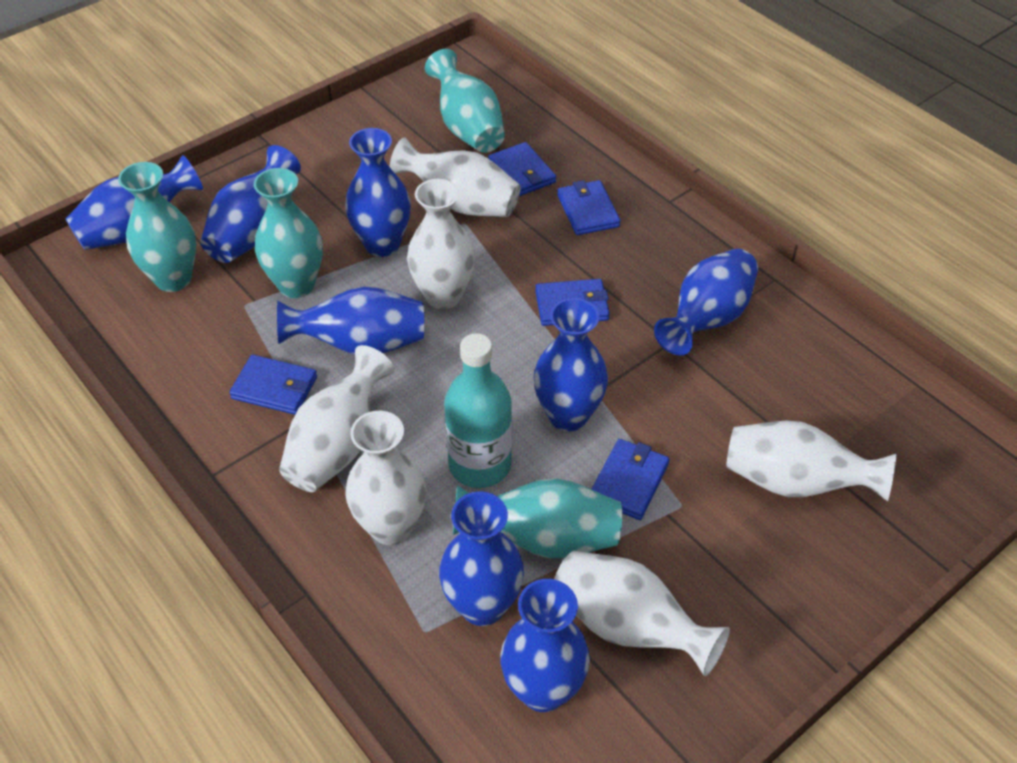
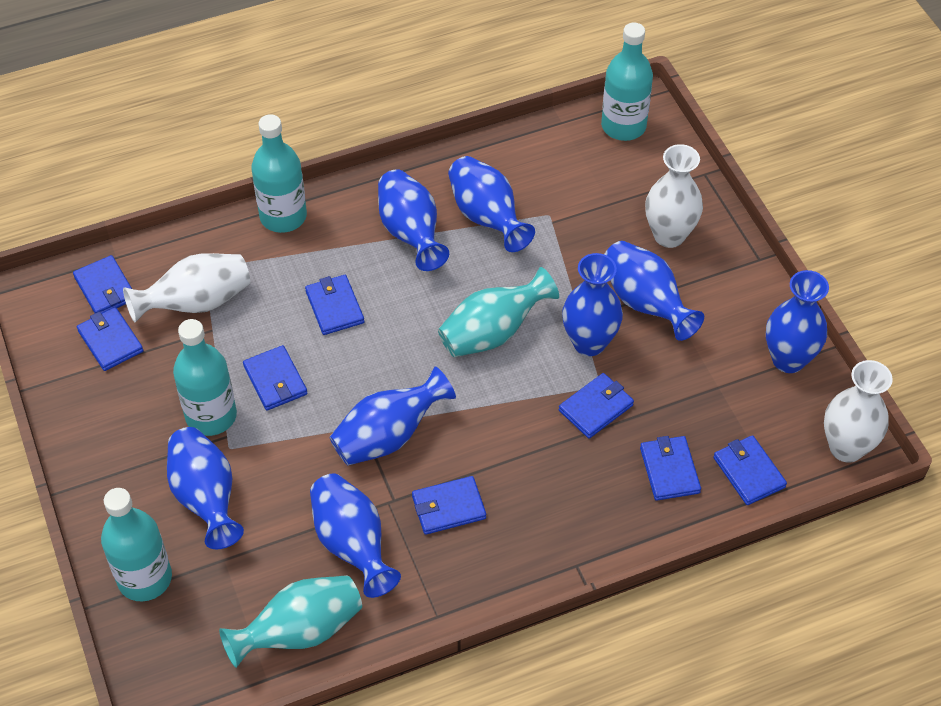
blue wallet: 5 -> 8
turquoise bottle: 1 -> 4
turquoise vase: 4 -> 2
white vase: 6 -> 3

